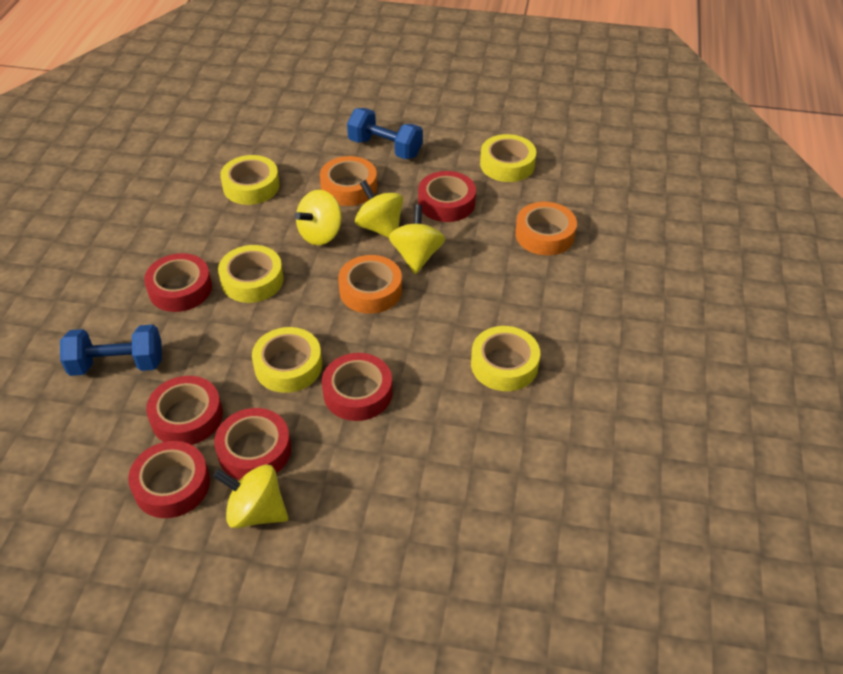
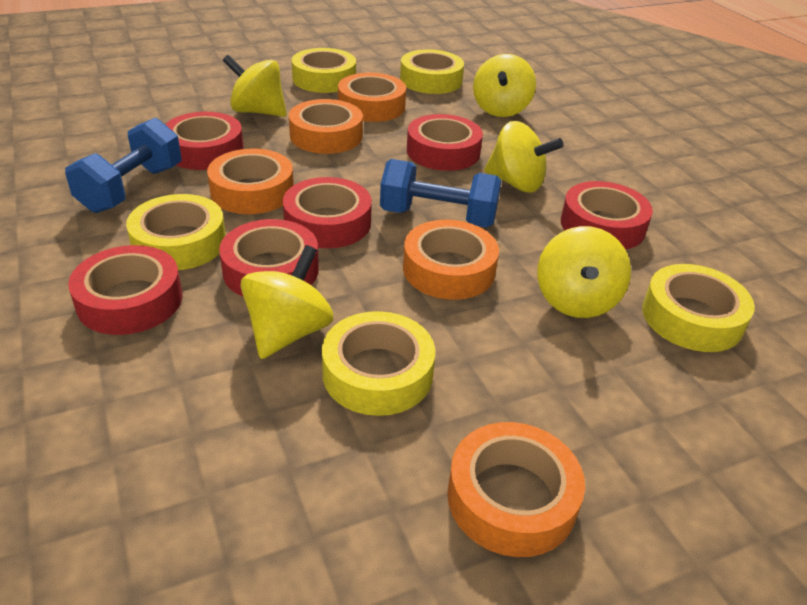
orange tape: 3 -> 5
yellow spinning top: 4 -> 5

